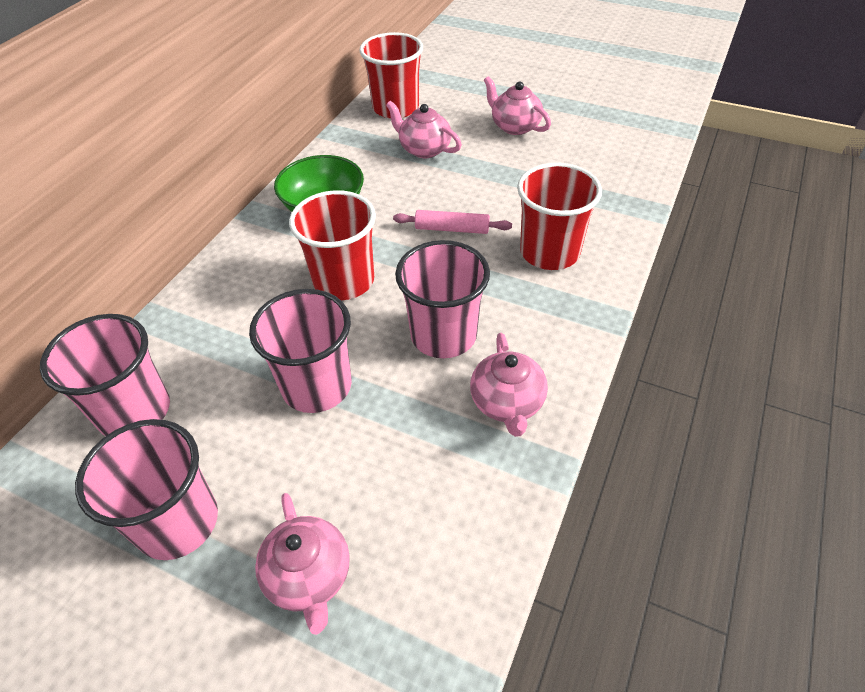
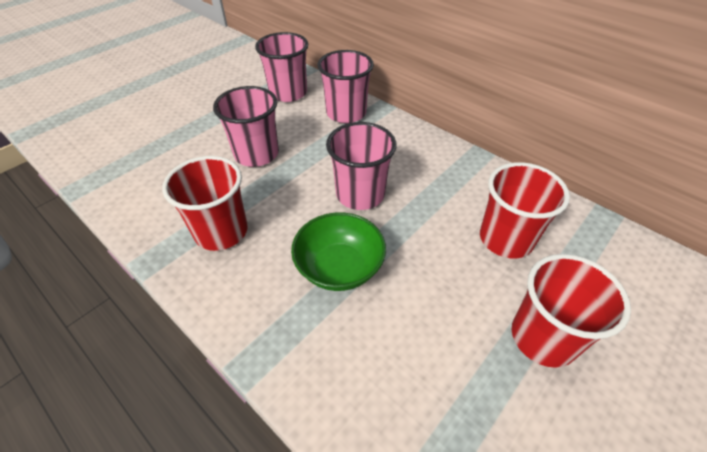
pink rolling pin: 1 -> 0
pink teapot: 4 -> 0

